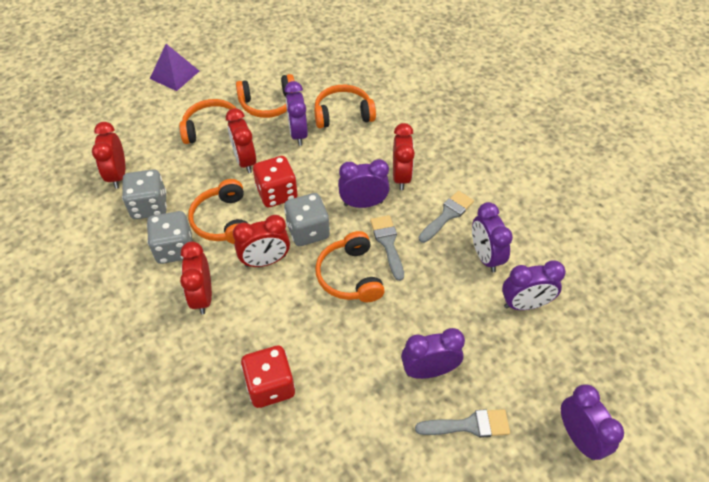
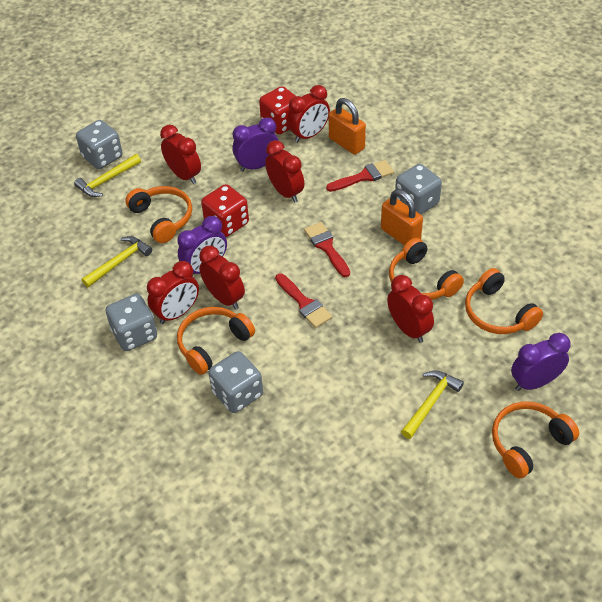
grey brush: 3 -> 0
grey dice: 3 -> 4
orange padlock: 0 -> 2
purple clock: 6 -> 3
purple pyramid: 1 -> 0
red brush: 0 -> 3
red clock: 5 -> 6
yellow hammer: 0 -> 3

